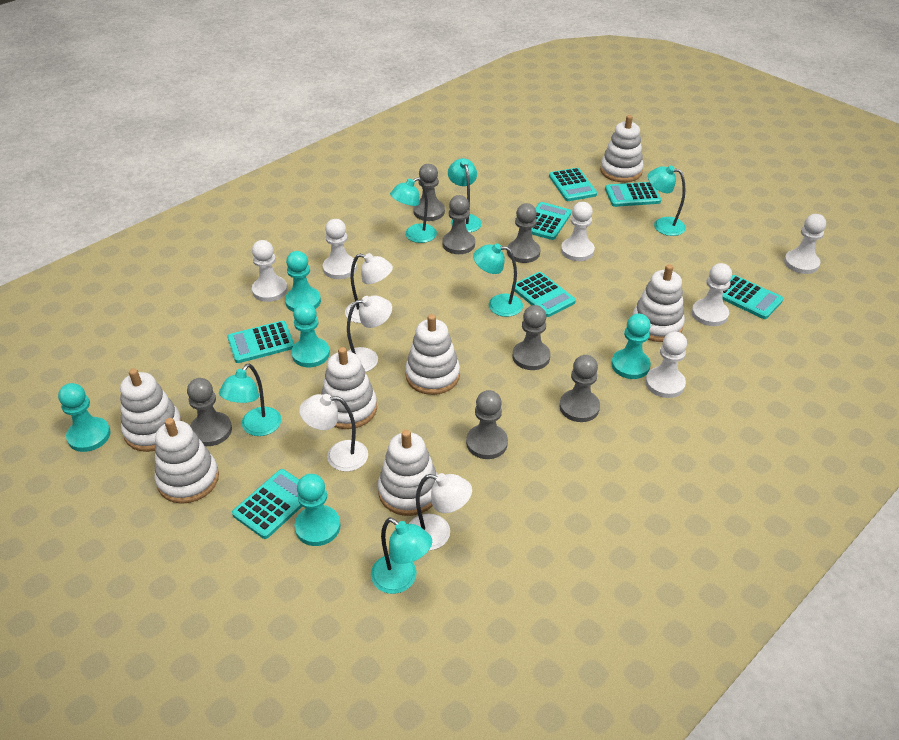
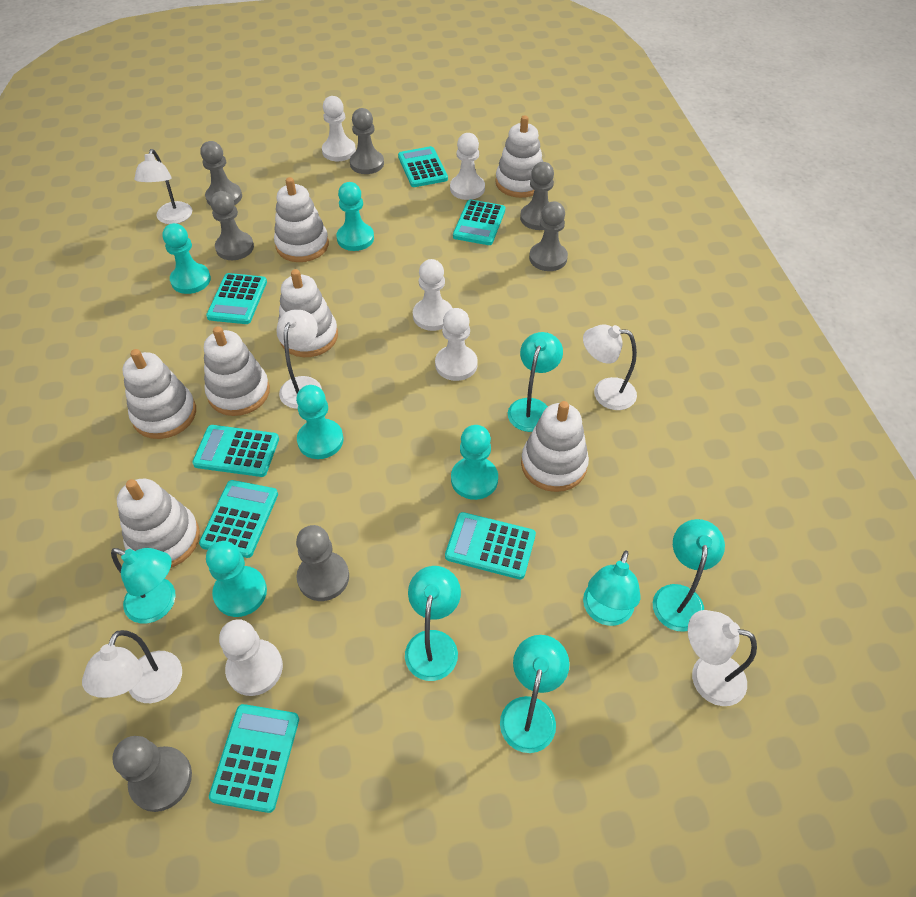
white lamp: 4 -> 5
white pawn: 6 -> 5

